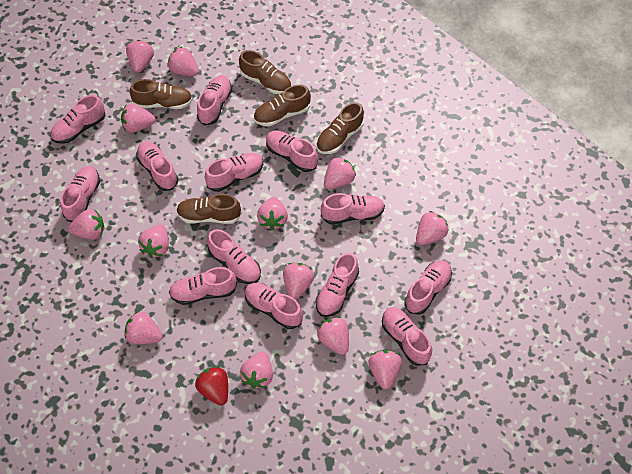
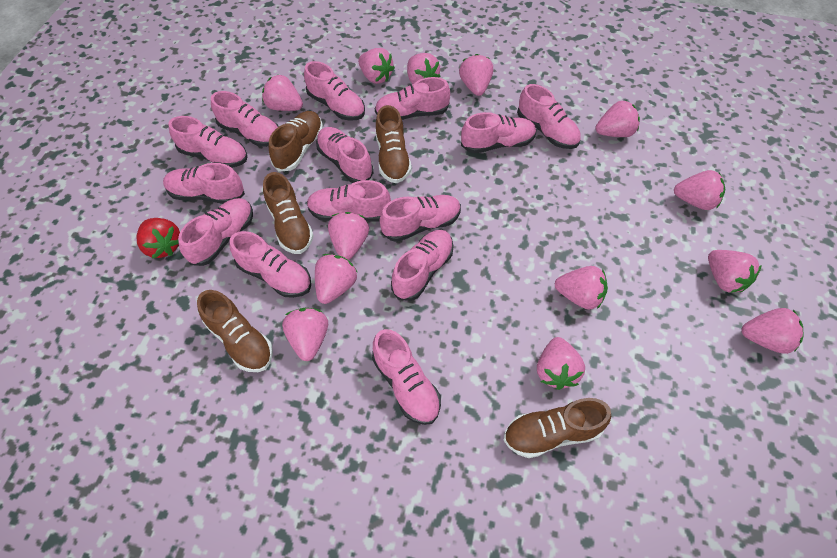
pink shoe: 13 -> 14

